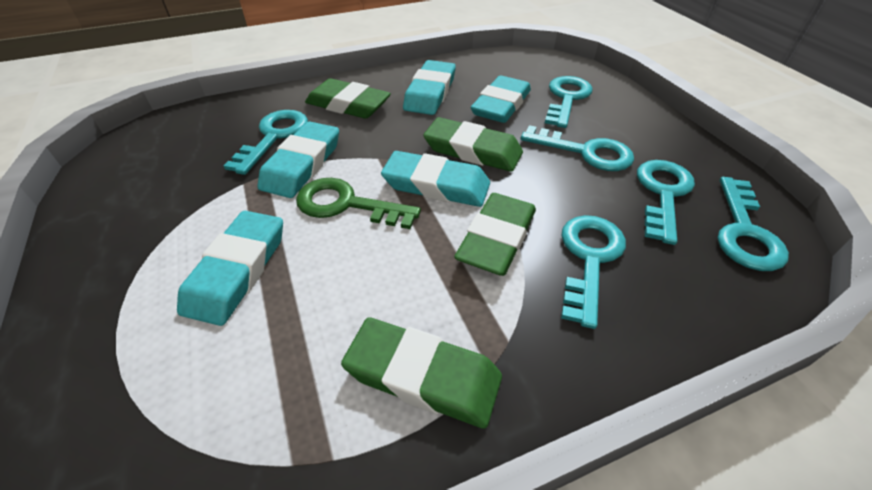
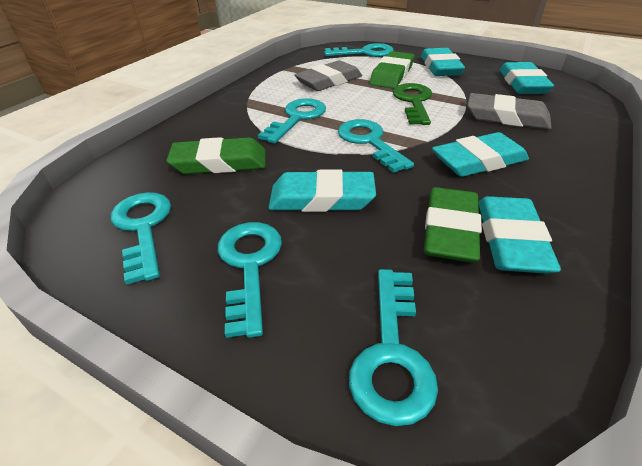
green eraser: 4 -> 3
grey eraser: 0 -> 2

